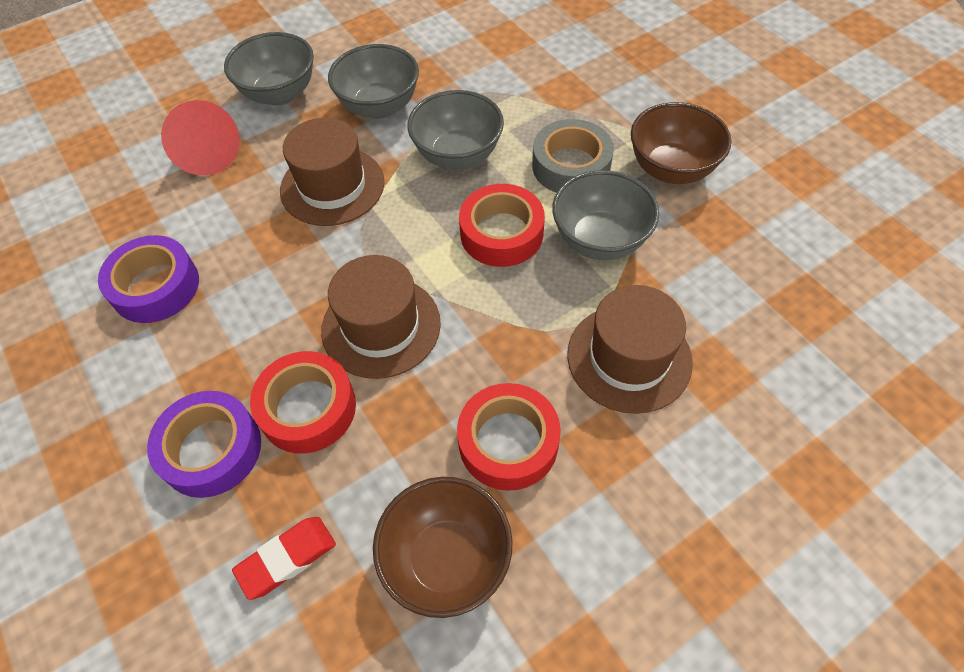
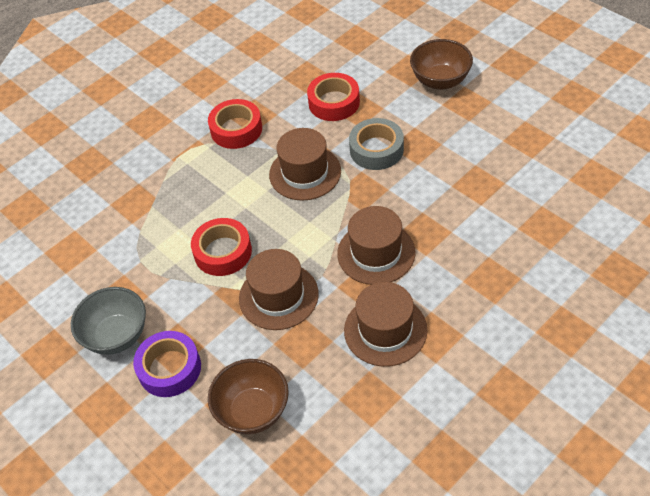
brown hat: 3 -> 4
grey bowl: 4 -> 1
purple tape: 2 -> 1
red cone: 1 -> 0
red eraser: 1 -> 0

